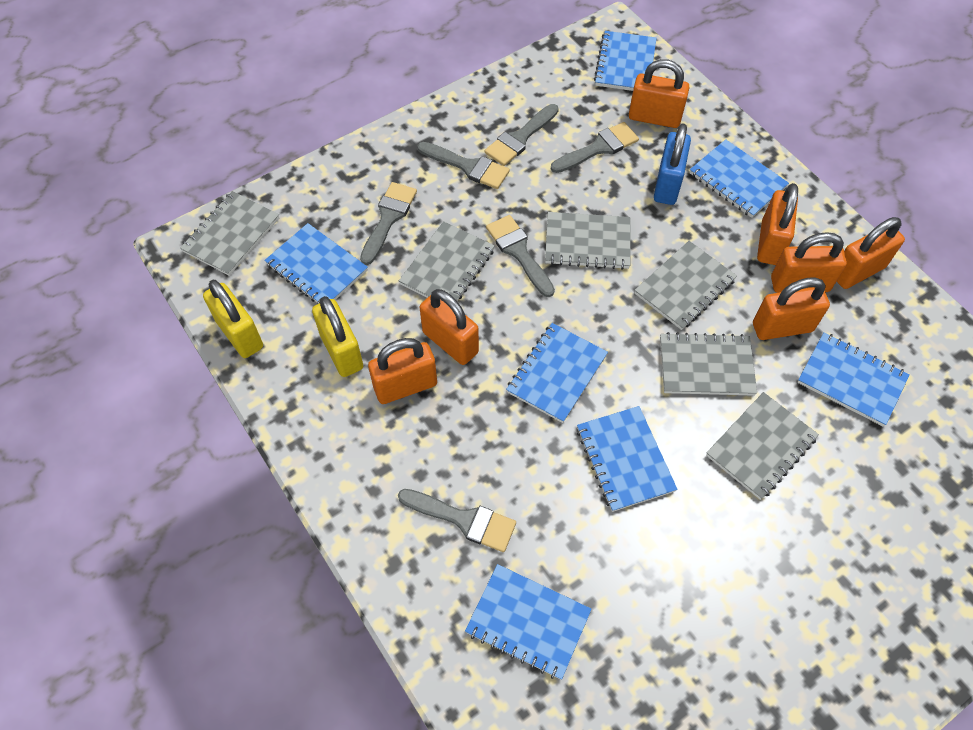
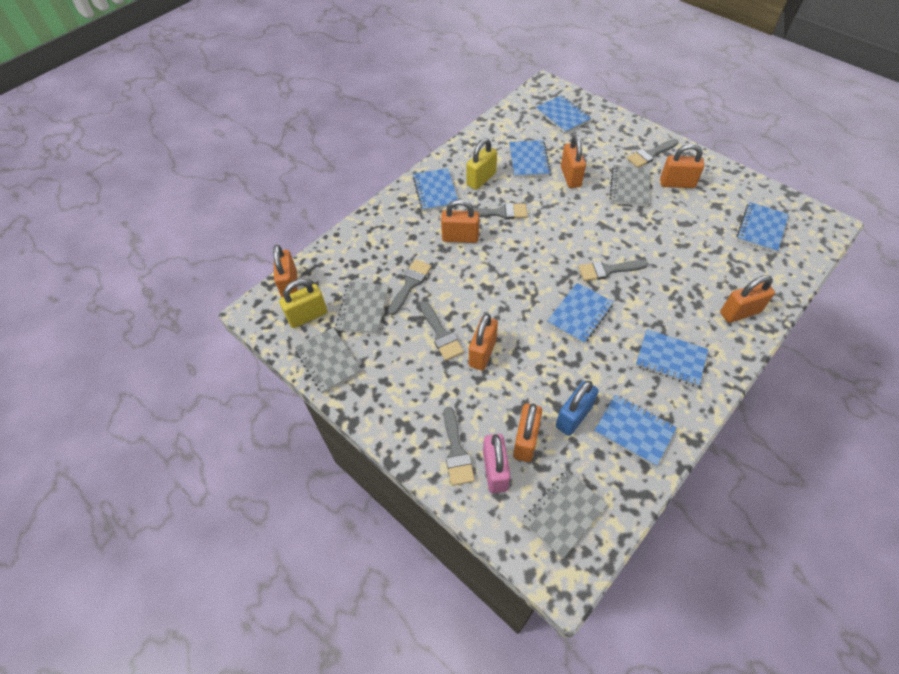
grey notebook: 6 -> 4
pink padlock: 0 -> 1

